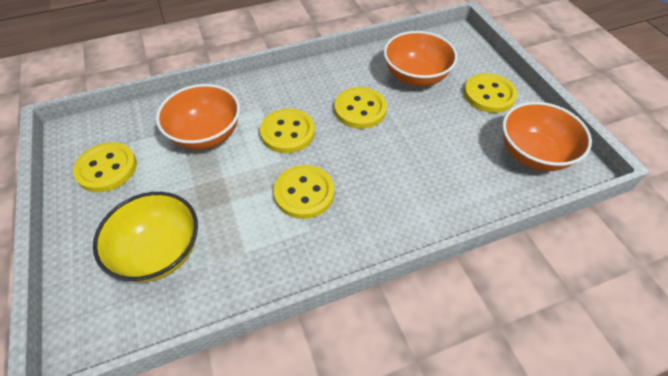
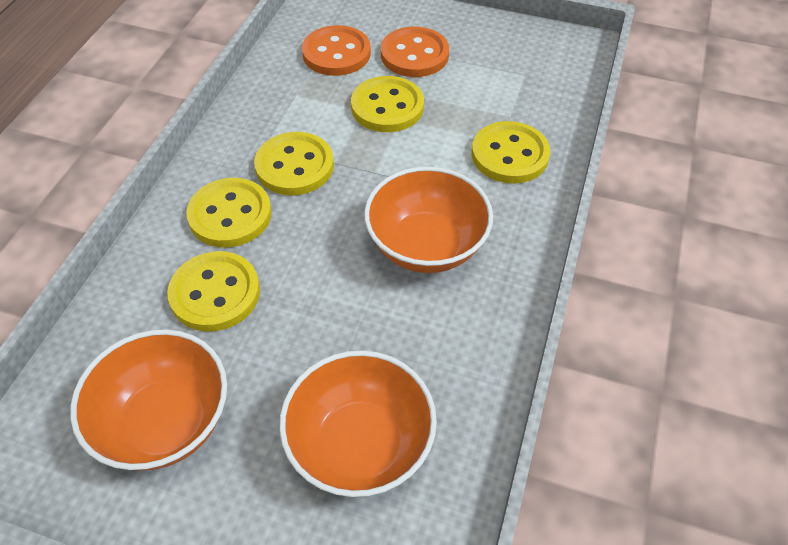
orange button: 0 -> 2
yellow bowl: 1 -> 0

